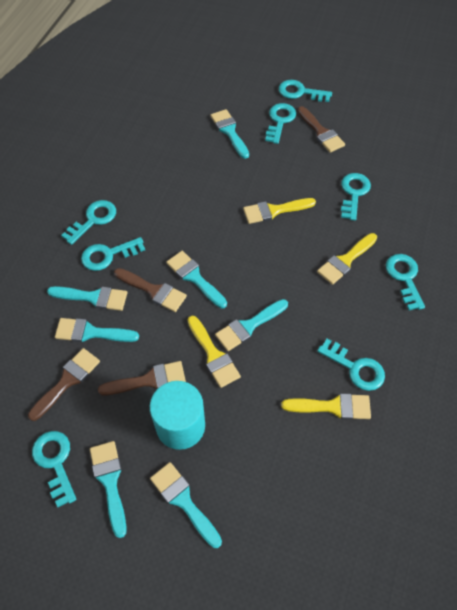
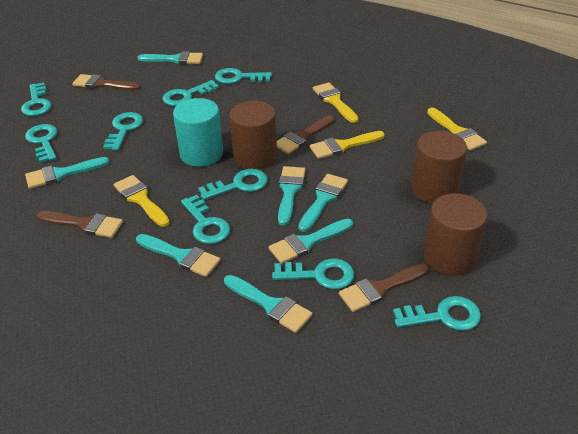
brown cylinder: 0 -> 3
turquoise key: 8 -> 9

